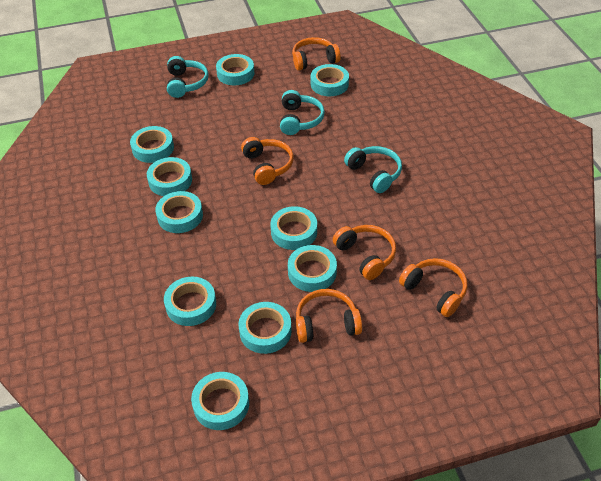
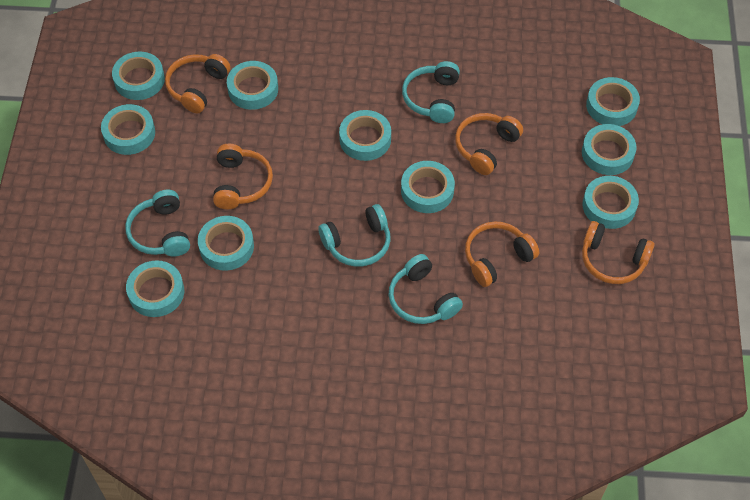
turquoise headphones: 3 -> 4

